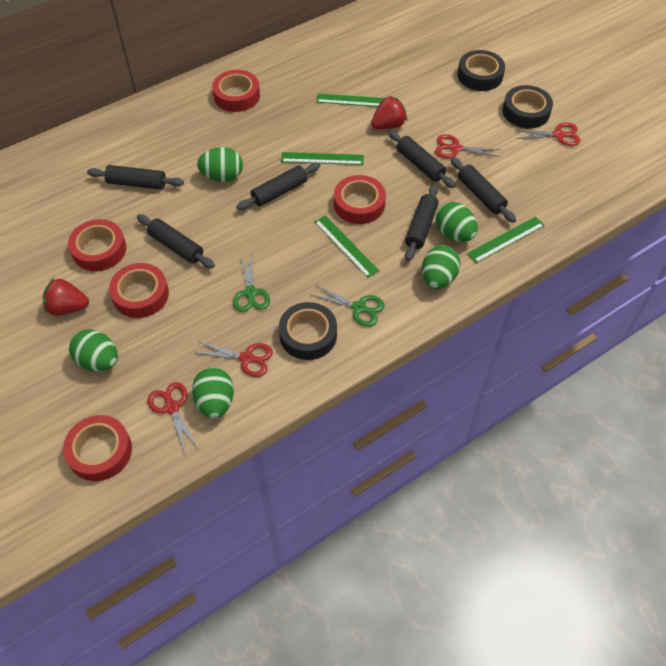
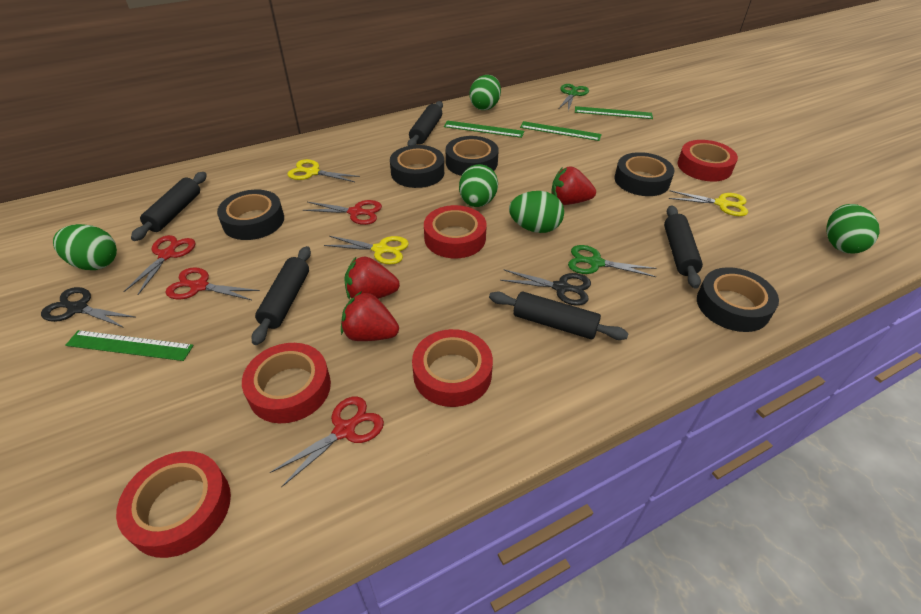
black rolling pin: 6 -> 5
black scissors: 0 -> 2
black tape: 3 -> 5
red strawberry: 2 -> 3
yellow scissors: 0 -> 3

